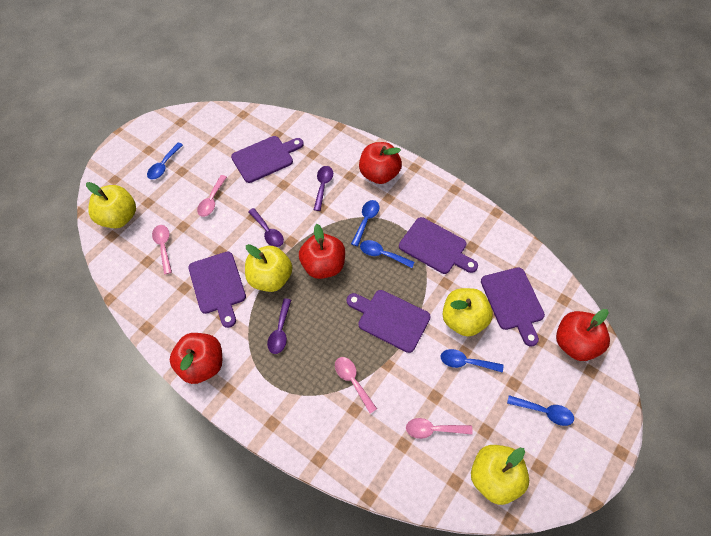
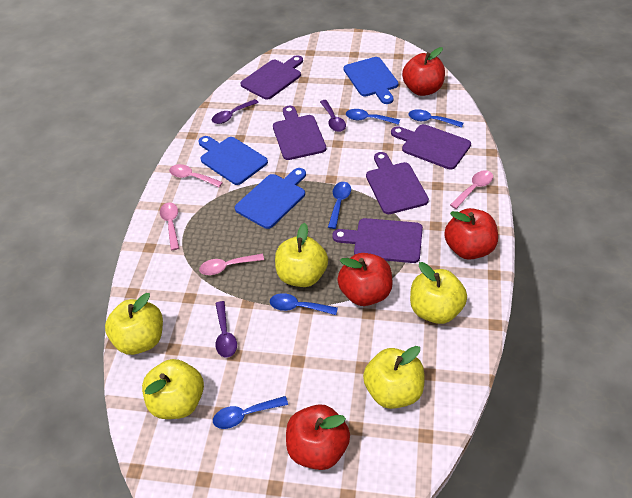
blue cutting board: 0 -> 3
yellow apple: 4 -> 5

